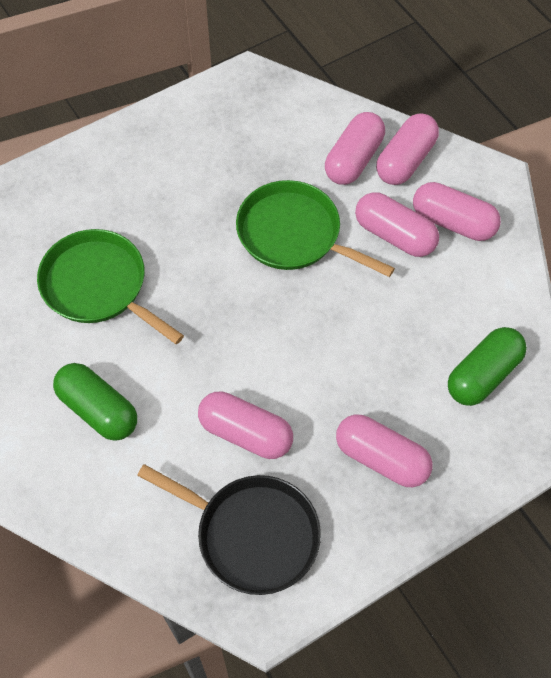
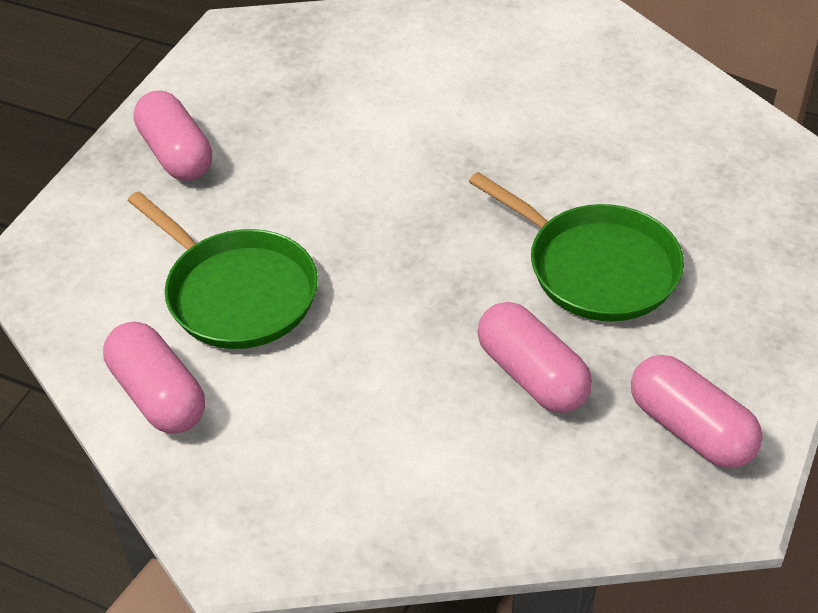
black pan: 1 -> 0
green capsule: 2 -> 0
pink capsule: 6 -> 4

